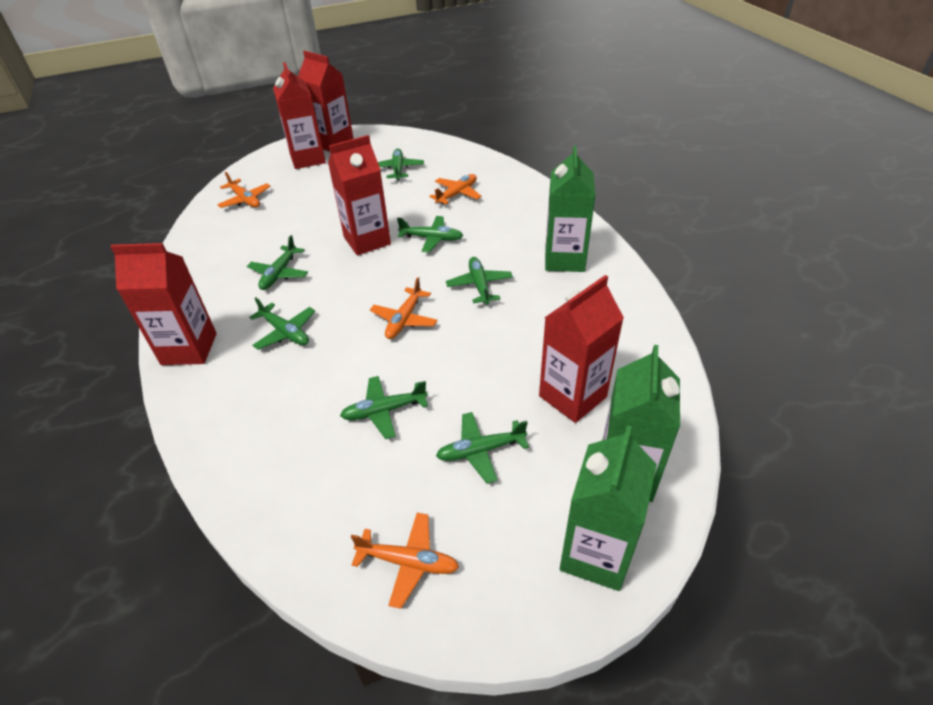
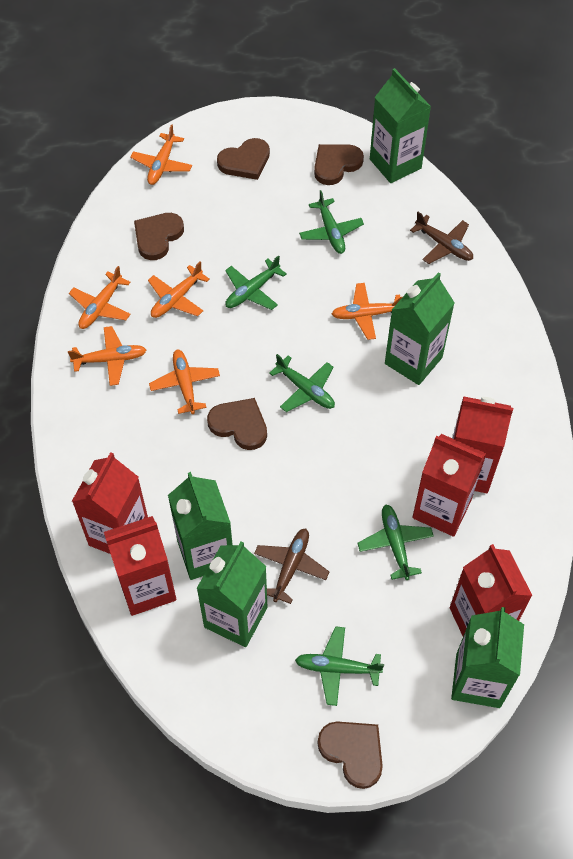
brown heart: 0 -> 5
brown plane: 0 -> 2
green carton: 3 -> 5
green plane: 7 -> 5
orange plane: 4 -> 6

